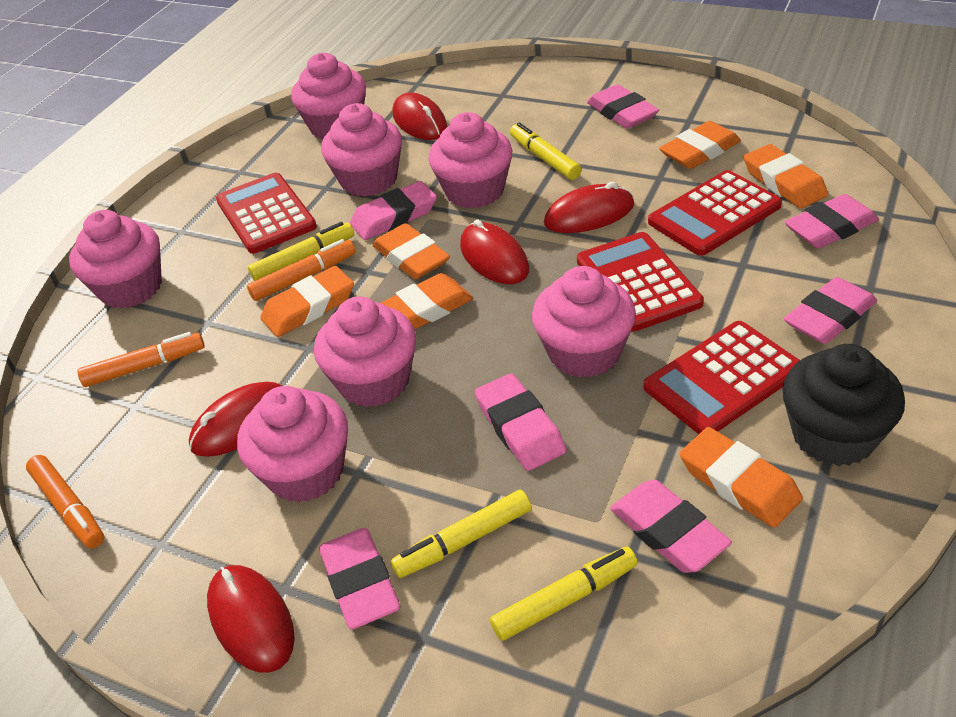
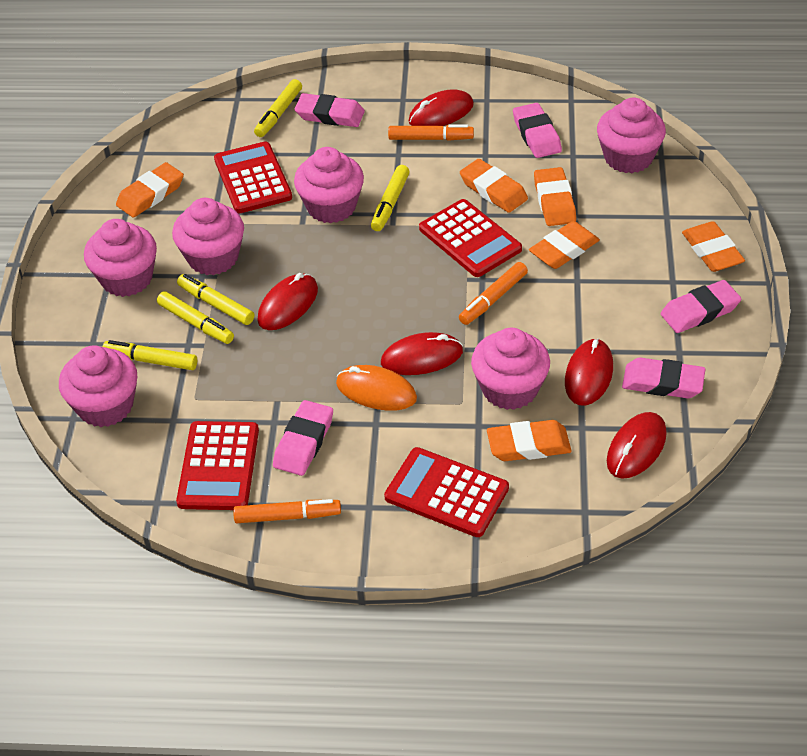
black cupcake: 1 -> 0
orange mouse: 0 -> 1
pink cupcake: 7 -> 6
pink eraser: 7 -> 5
yellow marker: 4 -> 5

